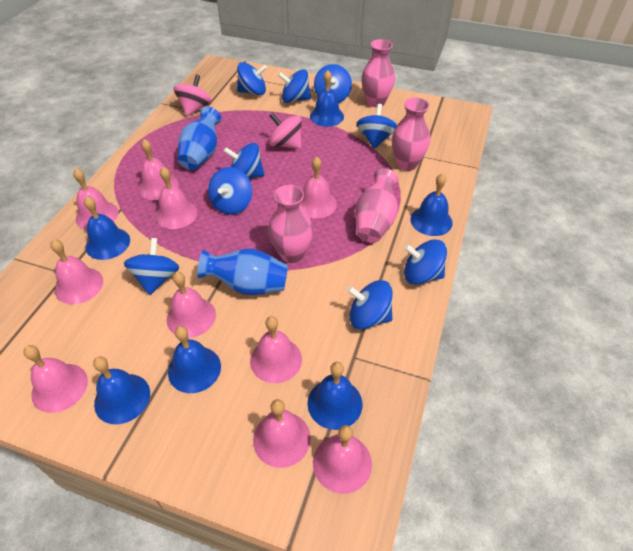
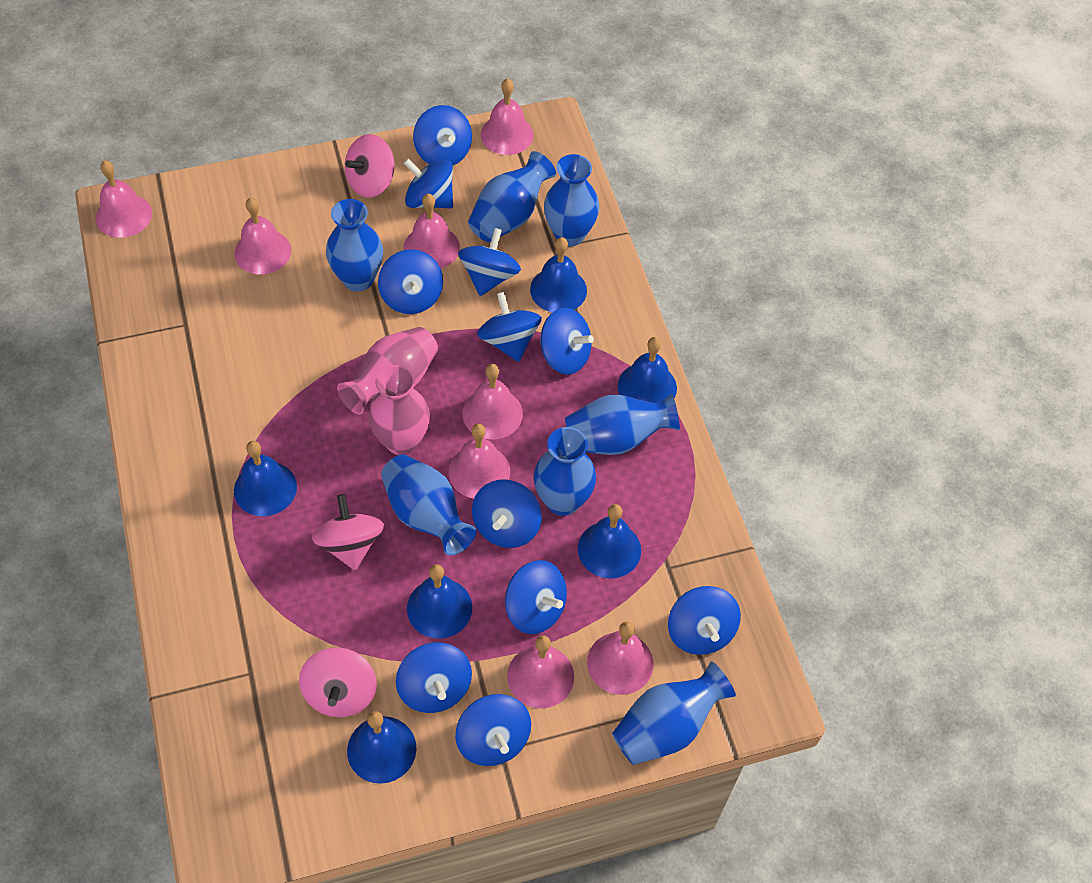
blue spinning top: 9 -> 11
blue vase: 2 -> 7
pink bell: 10 -> 8
pink spinning top: 2 -> 3
pink vase: 4 -> 2

